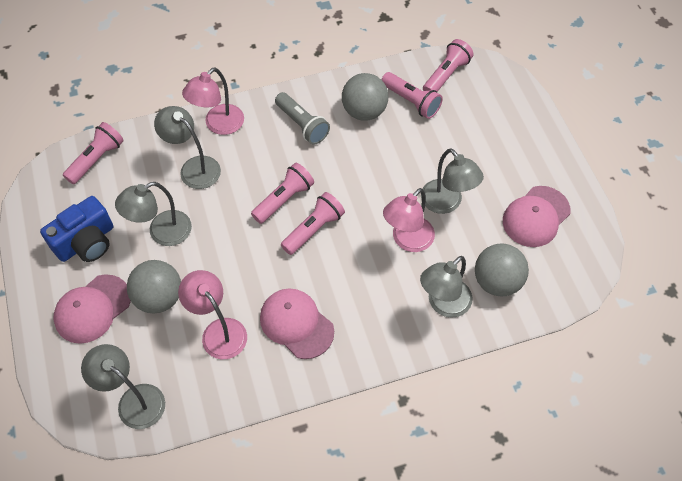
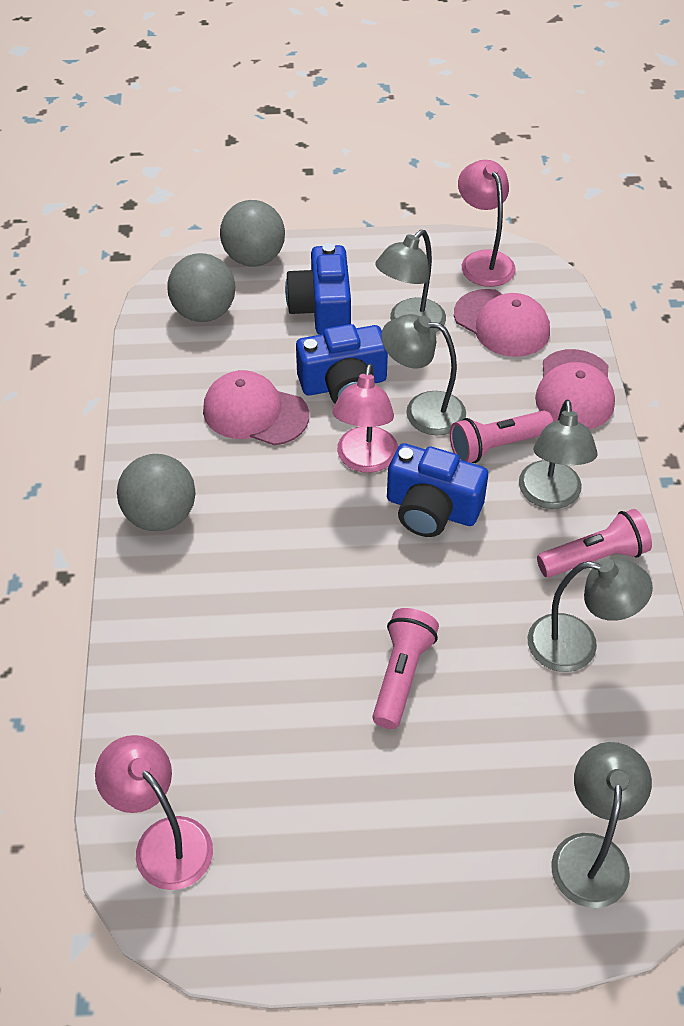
blue camera: 1 -> 3
grey flashlight: 1 -> 0
pink flashlight: 5 -> 3

